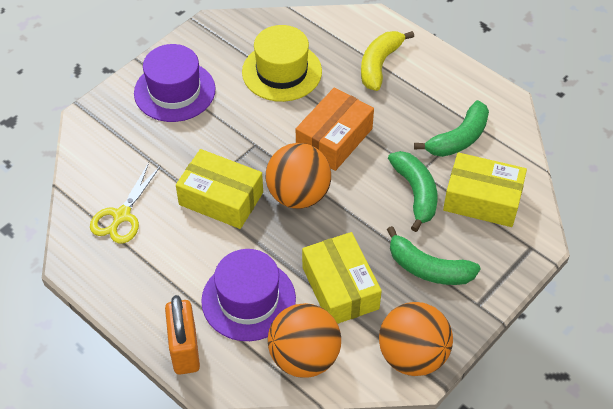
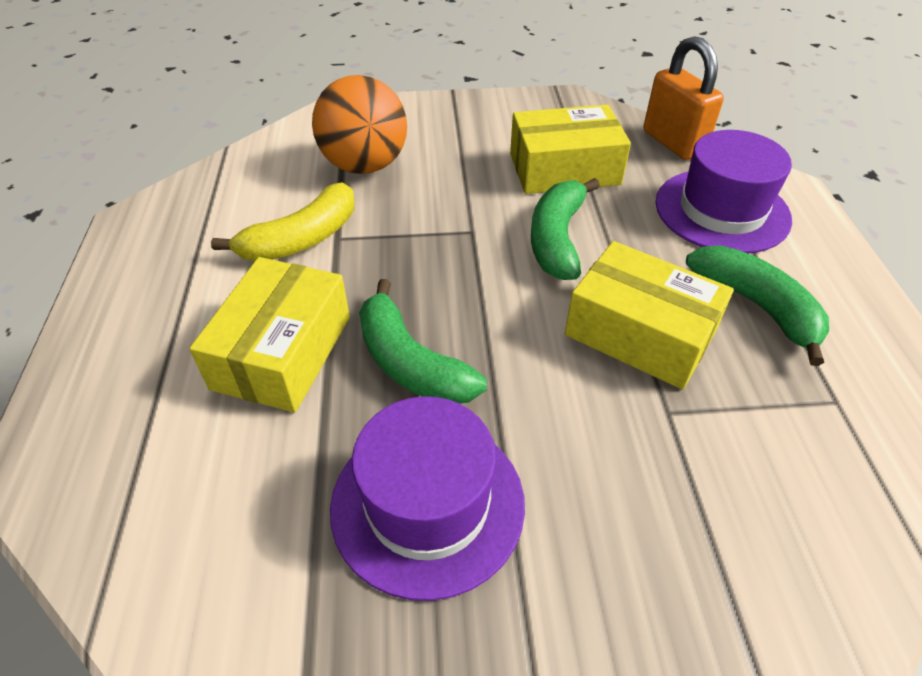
orange ball: 3 -> 1
orange box: 1 -> 0
yellow hat: 1 -> 0
yellow scissors: 1 -> 0

